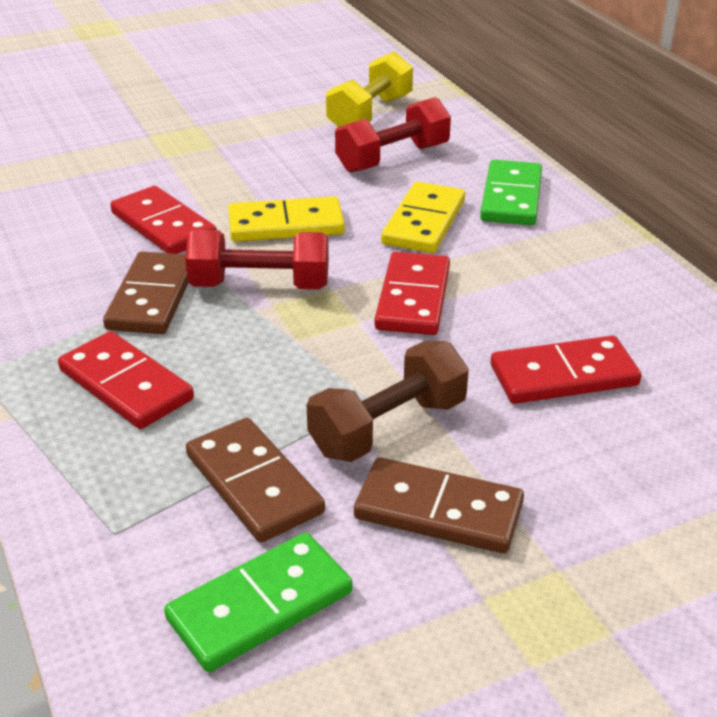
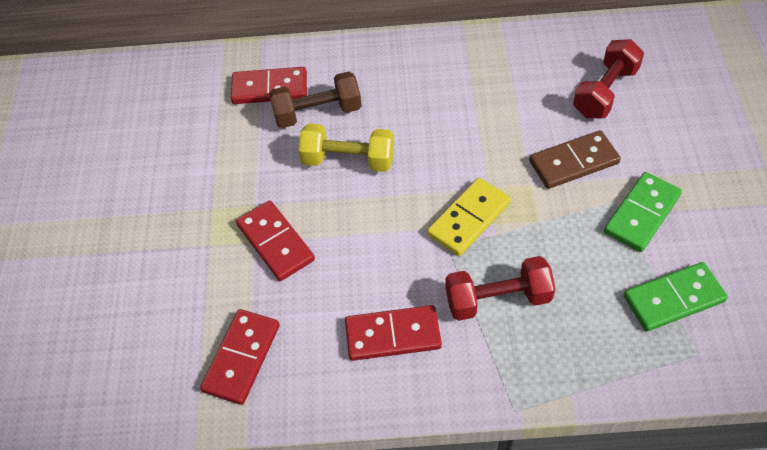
brown domino: 3 -> 1
yellow domino: 2 -> 1

